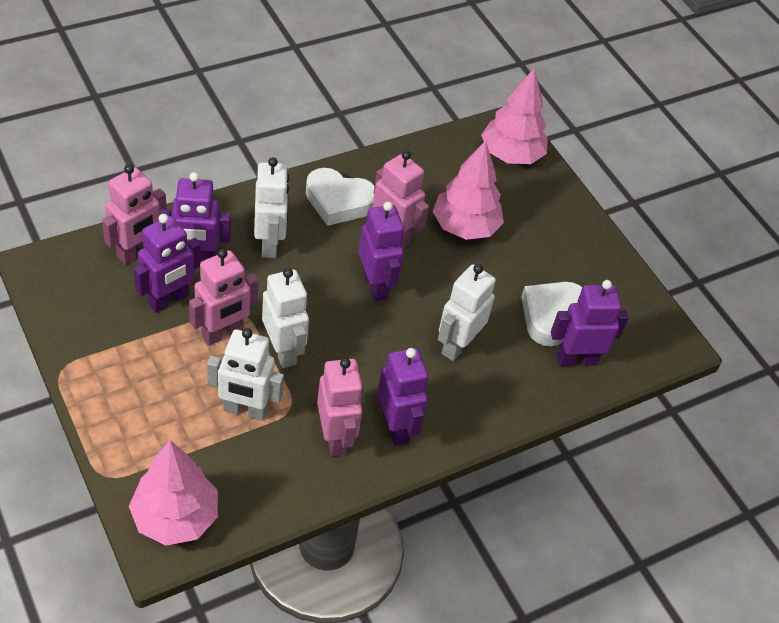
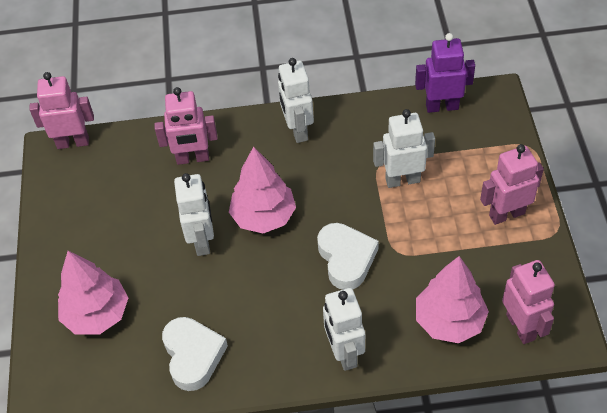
purple robot: 5 -> 1

